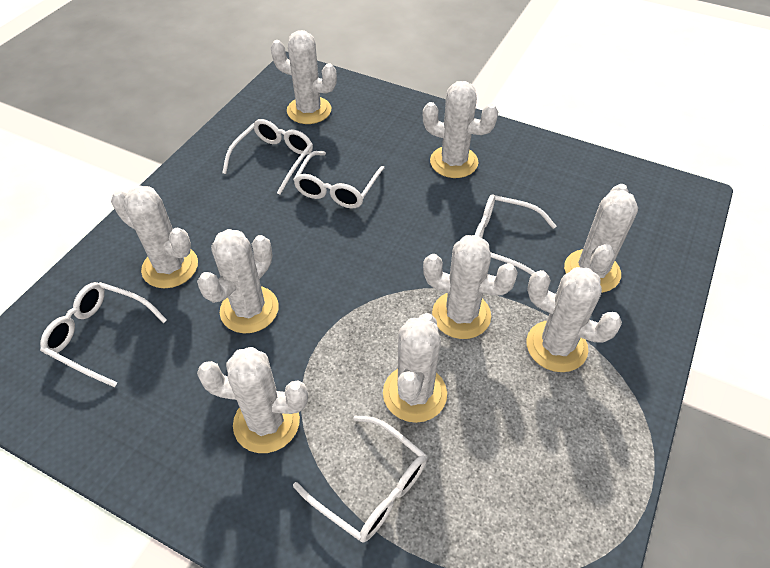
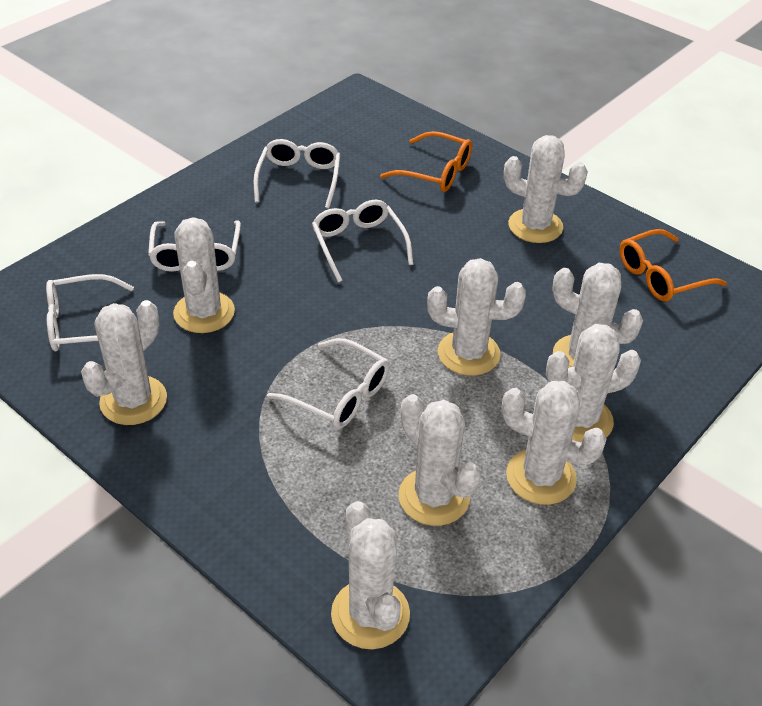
orange glasses: 0 -> 2

